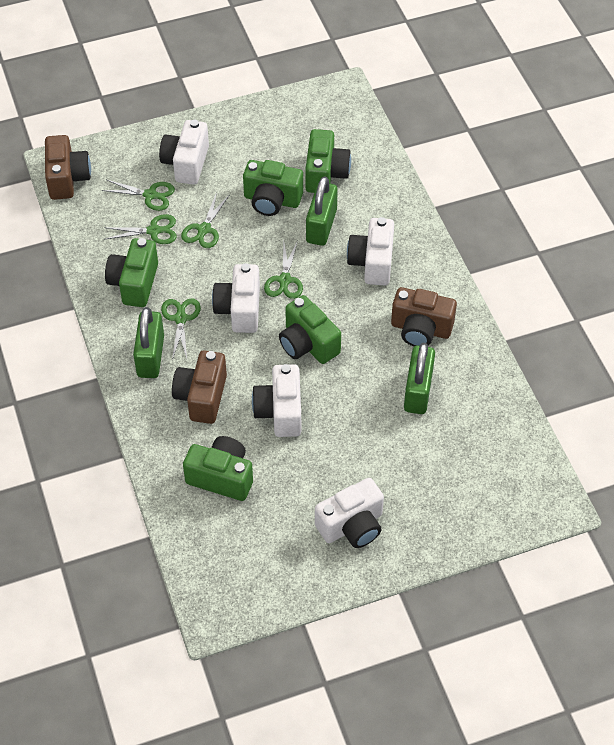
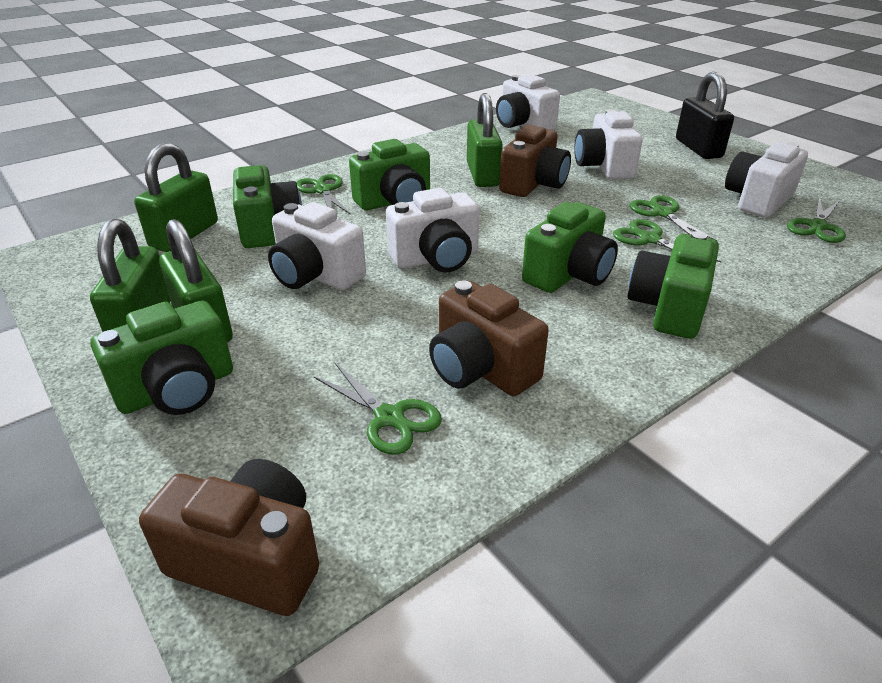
black padlock: 0 -> 1
green padlock: 3 -> 4

